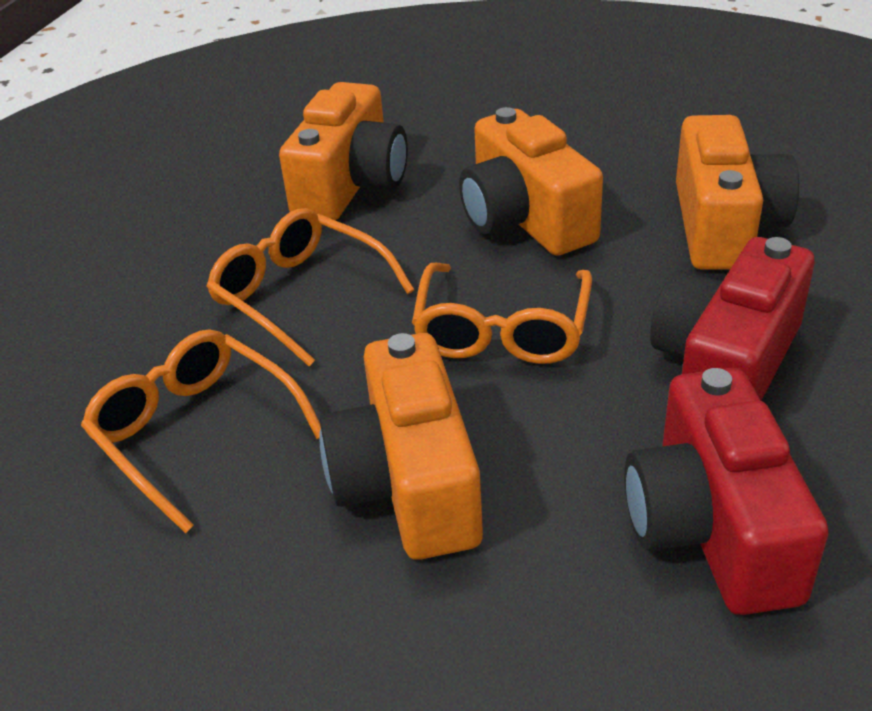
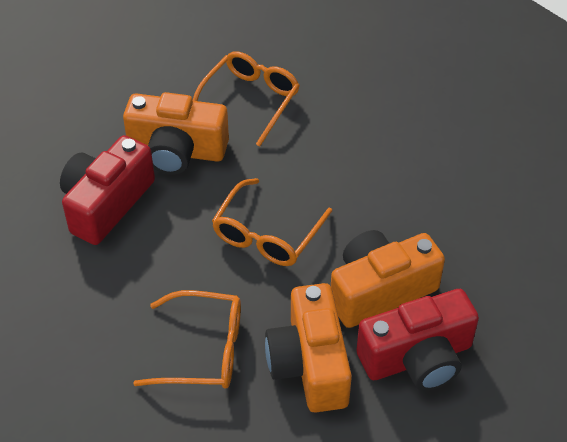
orange camera: 4 -> 3

